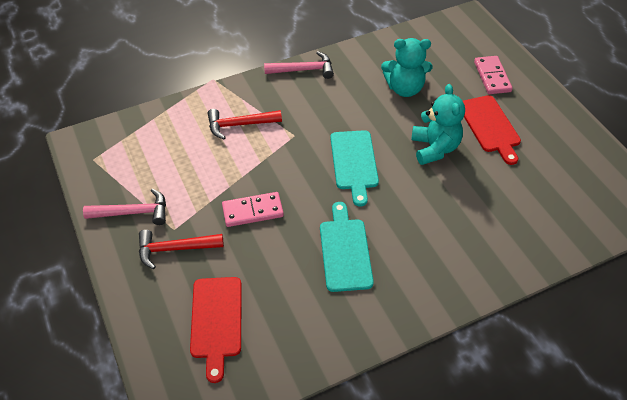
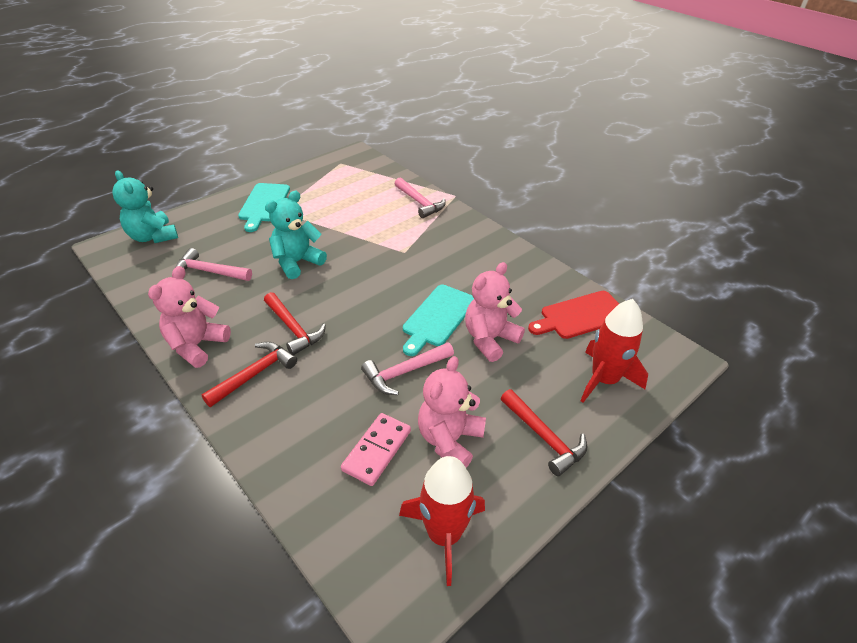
pink domino: 2 -> 1
pink hammer: 2 -> 3
pink teddy bear: 0 -> 3
red cutting board: 2 -> 1
red hammer: 2 -> 3
red rocket: 0 -> 2

